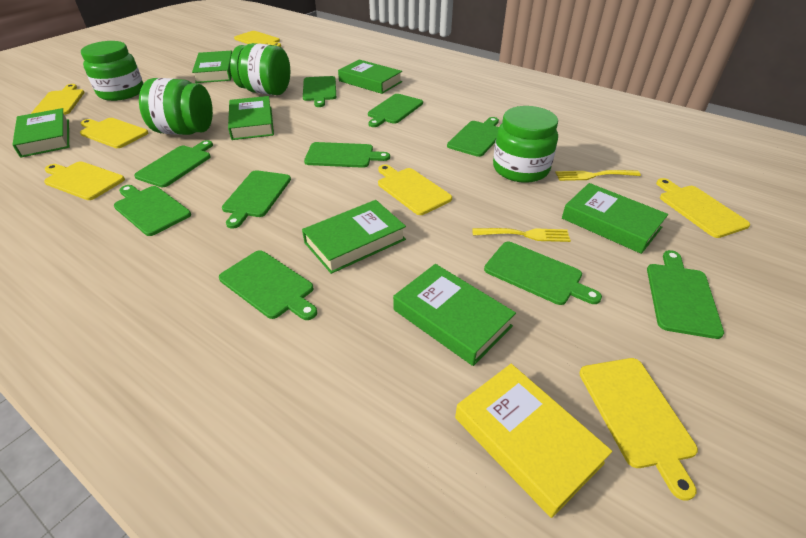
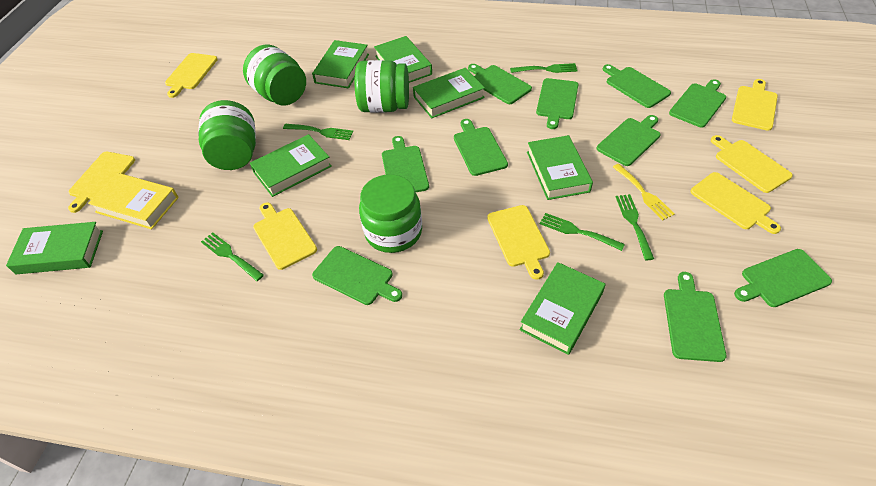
green fork: 0 -> 5
yellow fork: 2 -> 1

